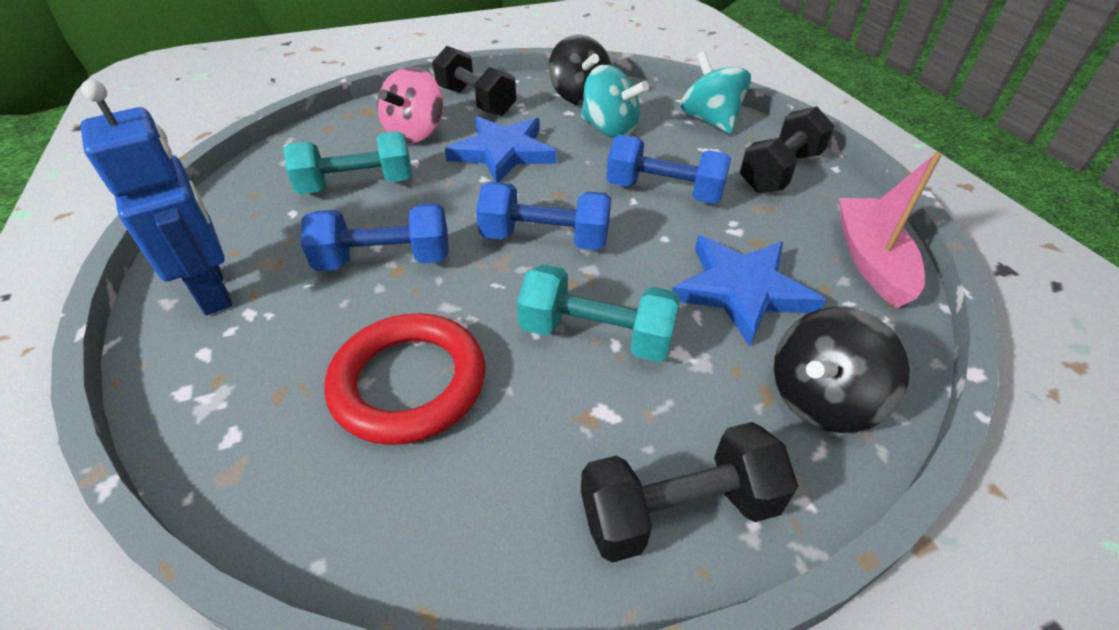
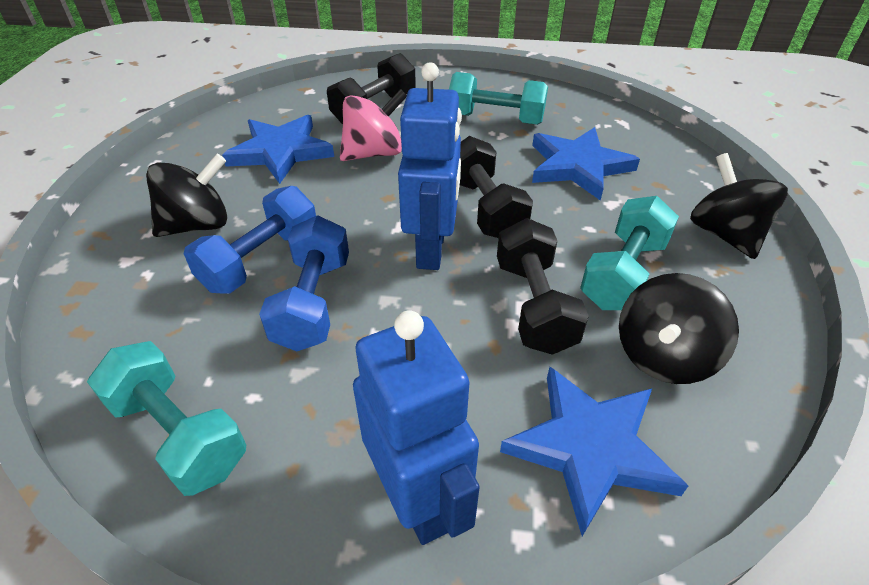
black spinning top: 2 -> 3
blue dumbbell: 3 -> 2
blue robot: 1 -> 2
blue star: 2 -> 3
pink boat: 1 -> 0
red ring: 1 -> 0
turquoise dumbbell: 2 -> 3
turquoise spinning top: 2 -> 0

